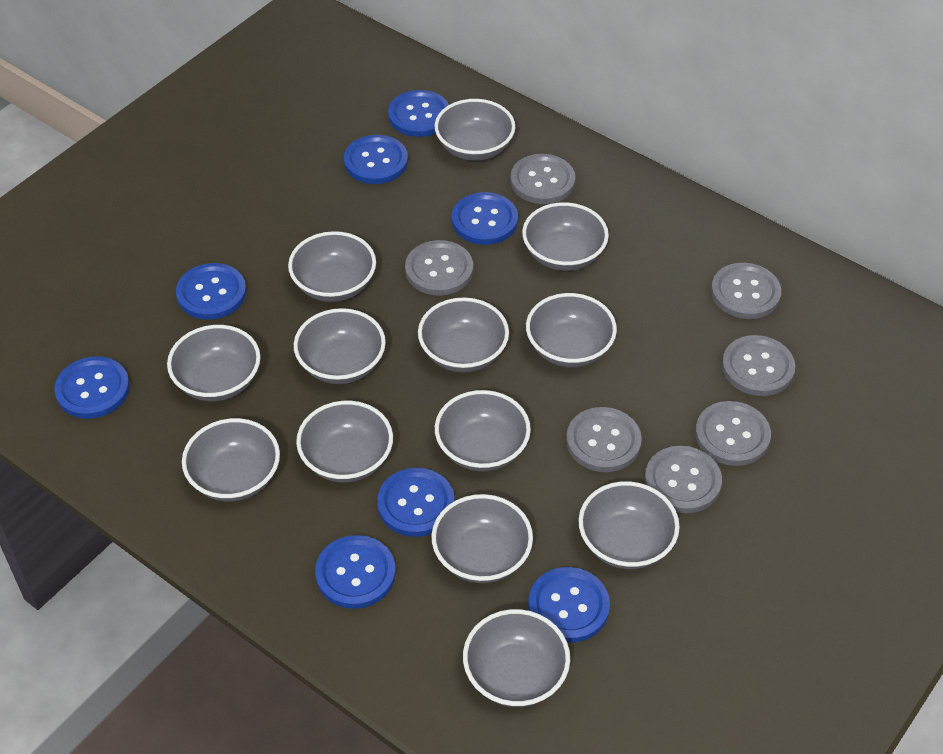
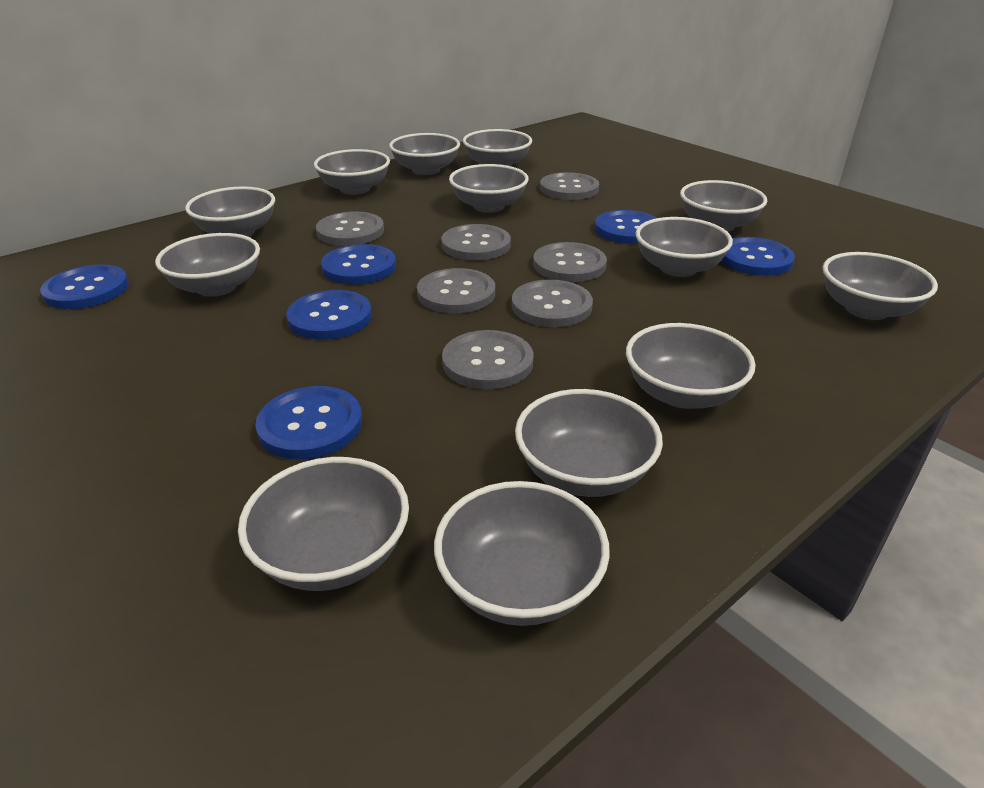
blue button: 8 -> 6

